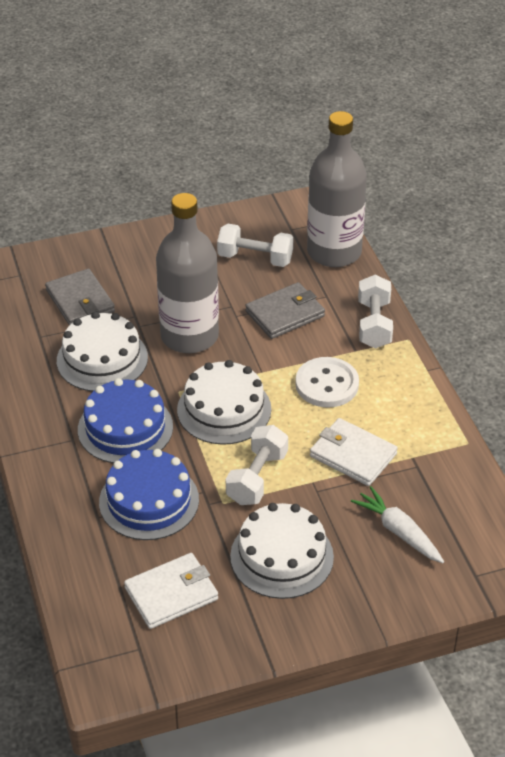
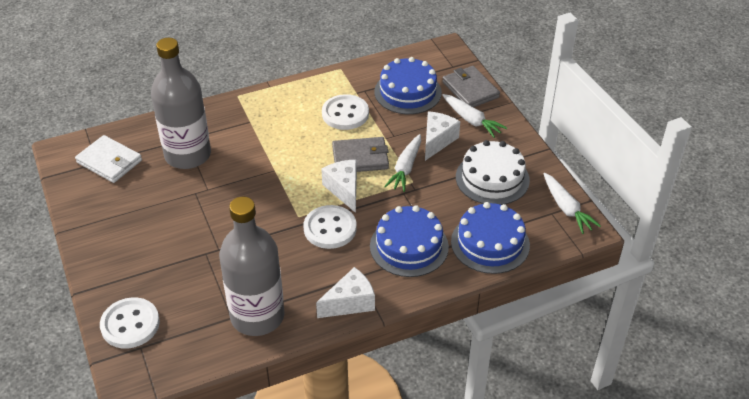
blue cake: 2 -> 3
white button: 1 -> 3
white cake: 3 -> 1
white carrot: 1 -> 3
white cheese: 0 -> 3
white dumbbell: 3 -> 0
white wallet: 2 -> 1

